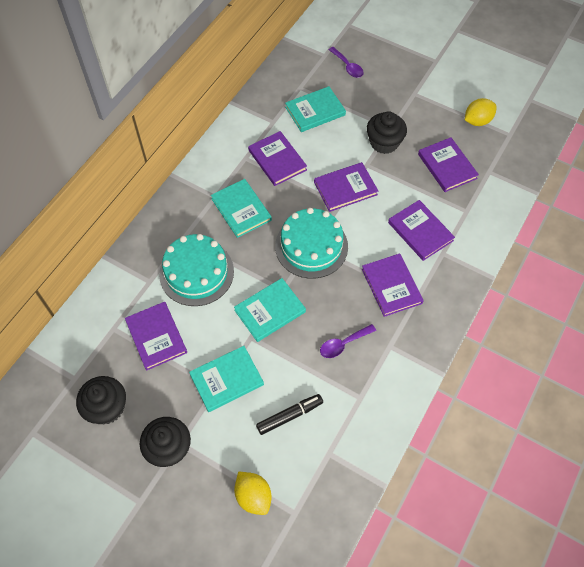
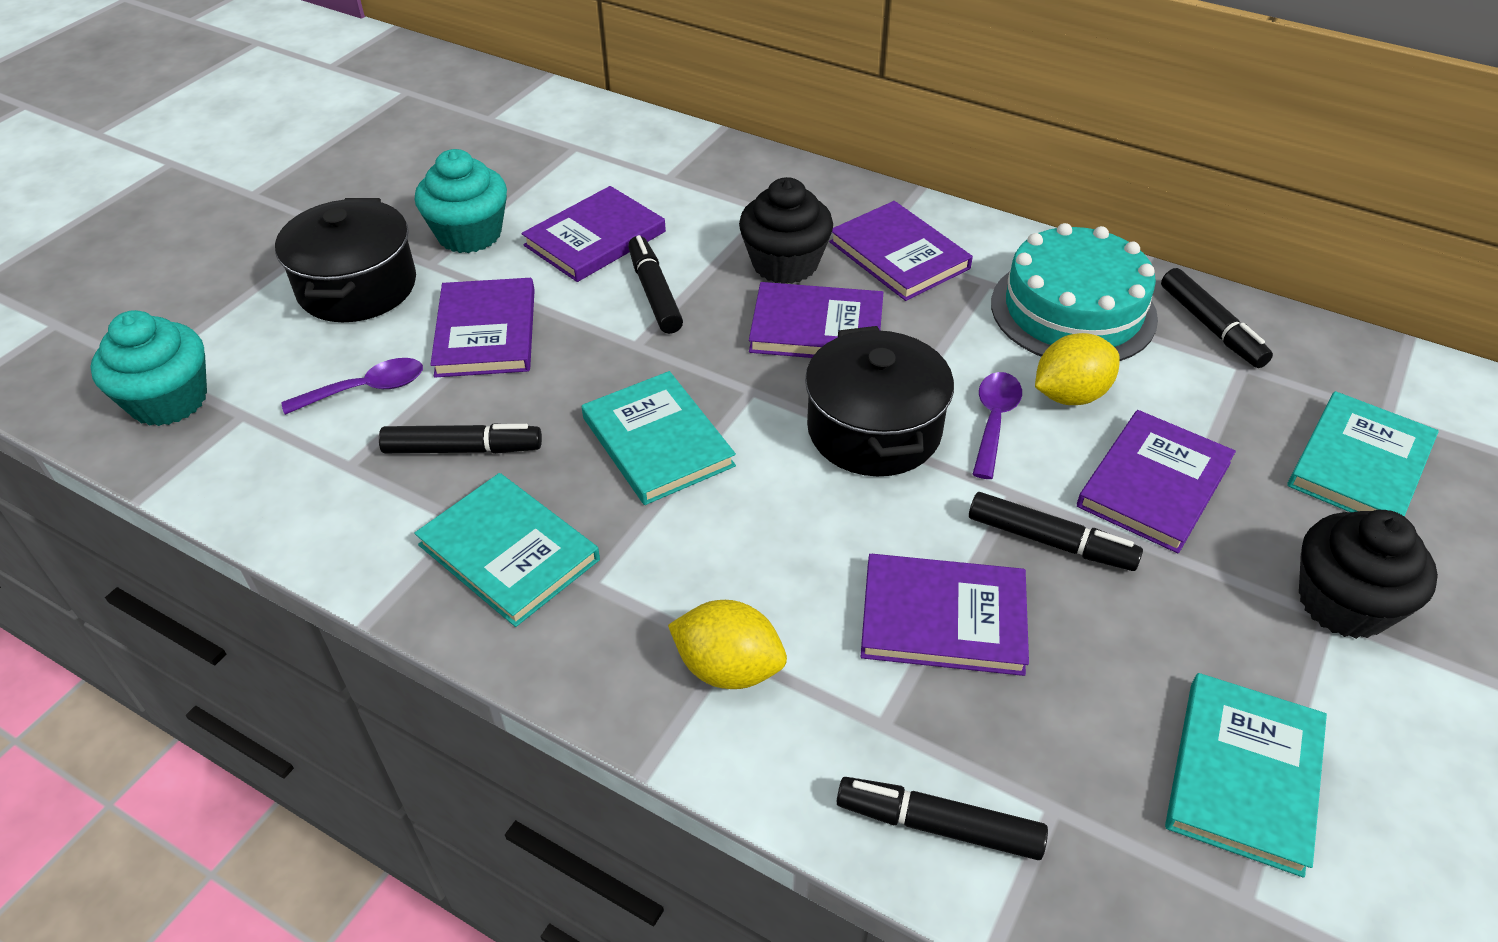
black cupcake: 3 -> 2
black marker: 1 -> 5
black pot: 0 -> 2
turquoise cake: 2 -> 1
turquoise cupcake: 0 -> 2

